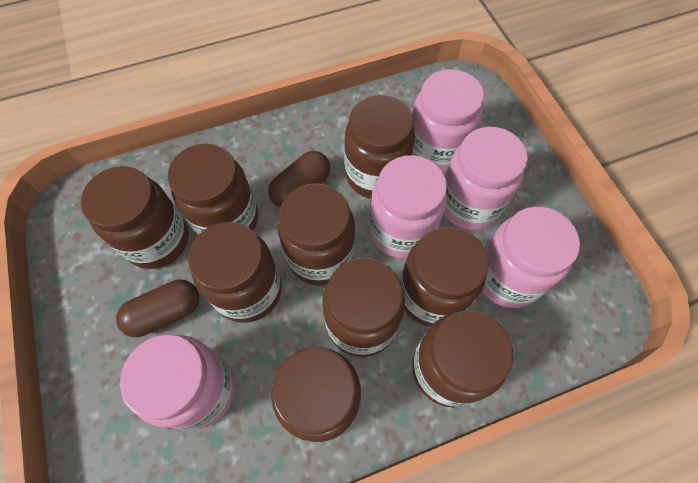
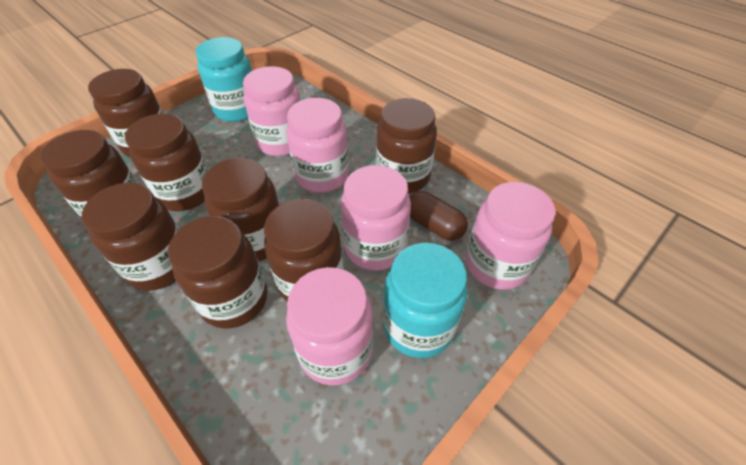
brown capsule: 2 -> 1
brown jar: 9 -> 8
turquoise jar: 0 -> 2

